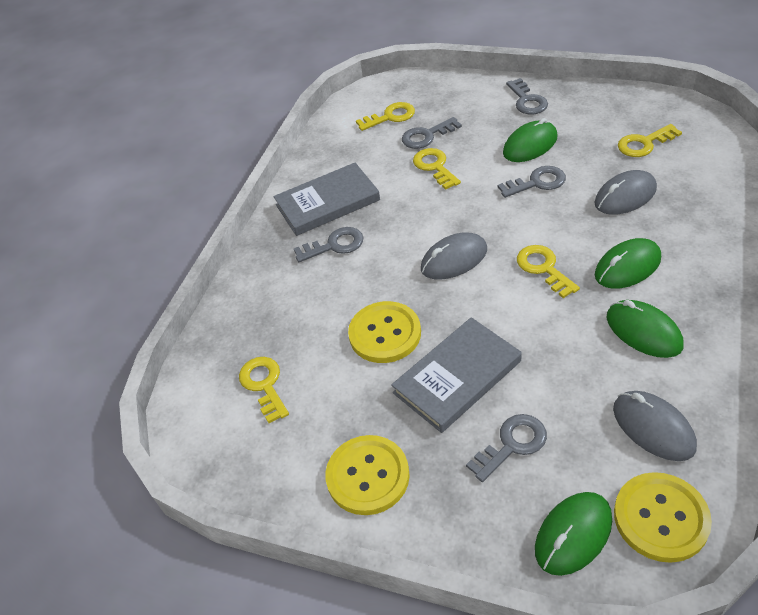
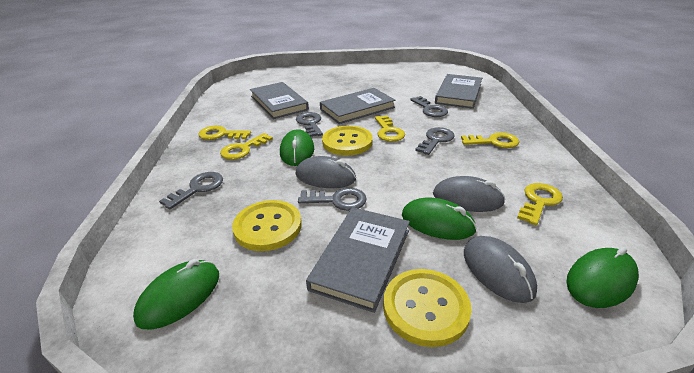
grey book: 2 -> 4

